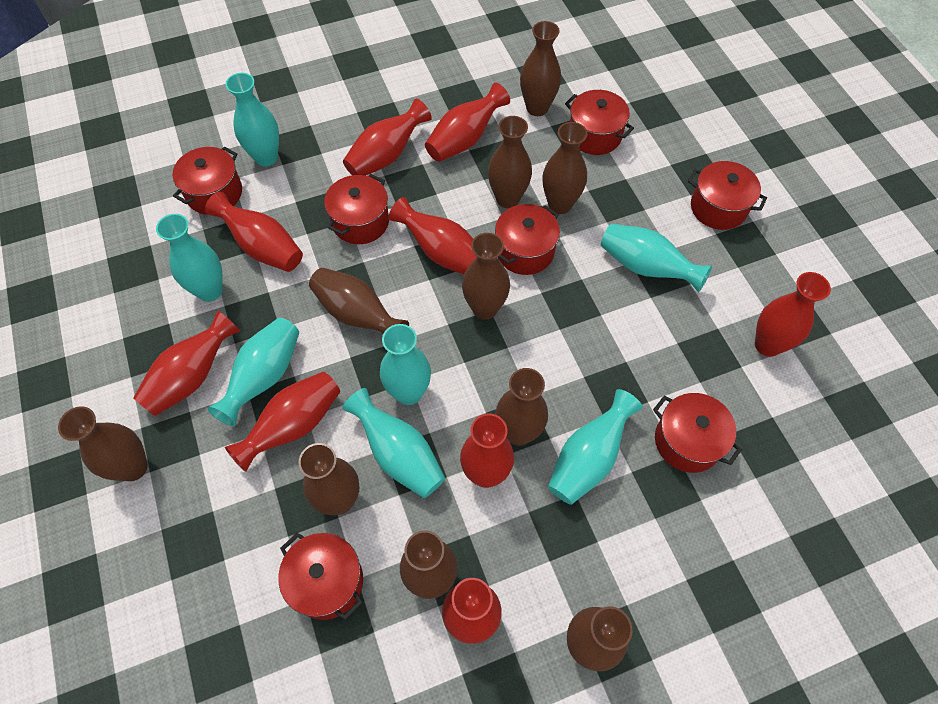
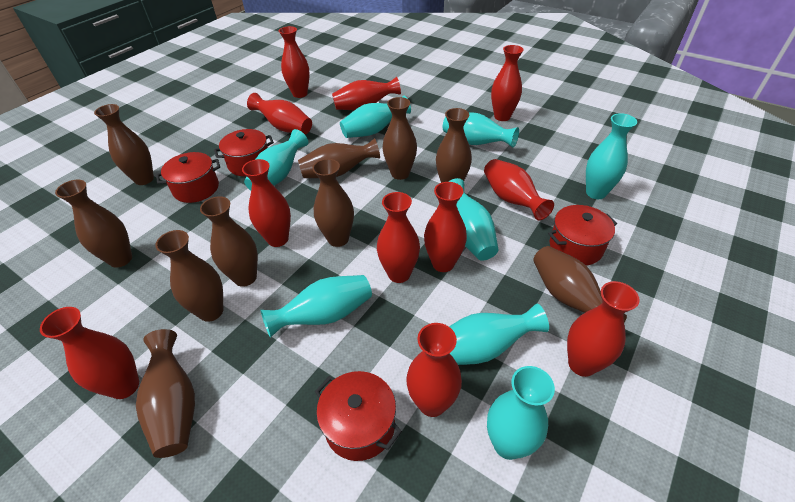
red pot: 7 -> 4
red vase: 9 -> 11
turquoise vase: 7 -> 8

